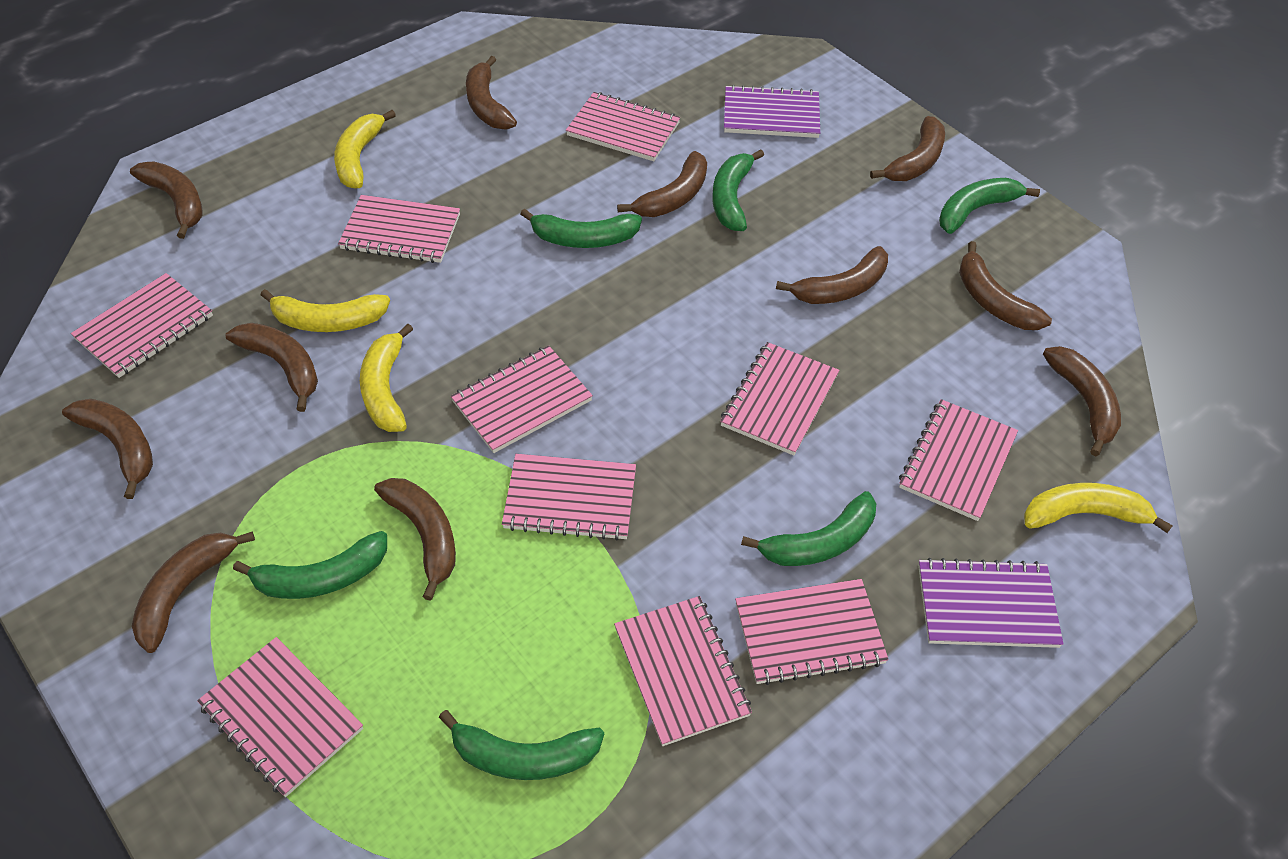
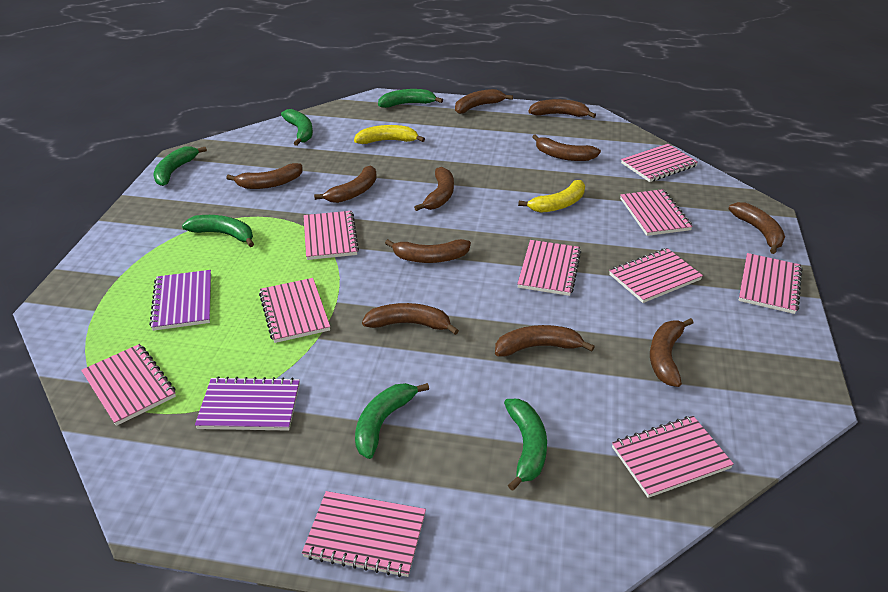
yellow banana: 4 -> 2

